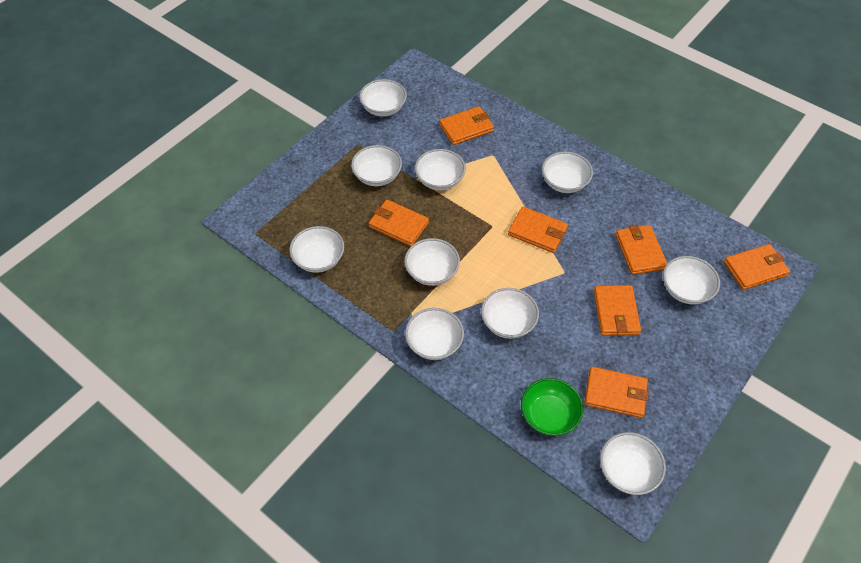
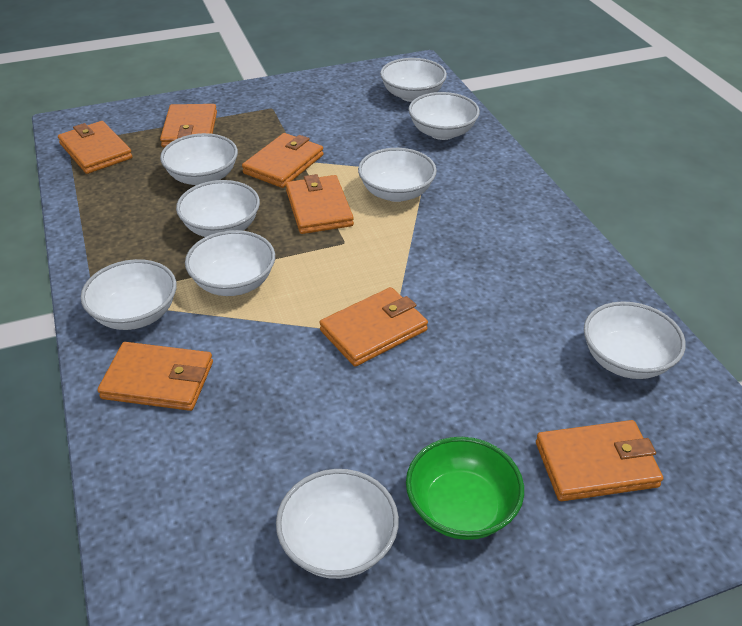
white bowl: 10 -> 9

